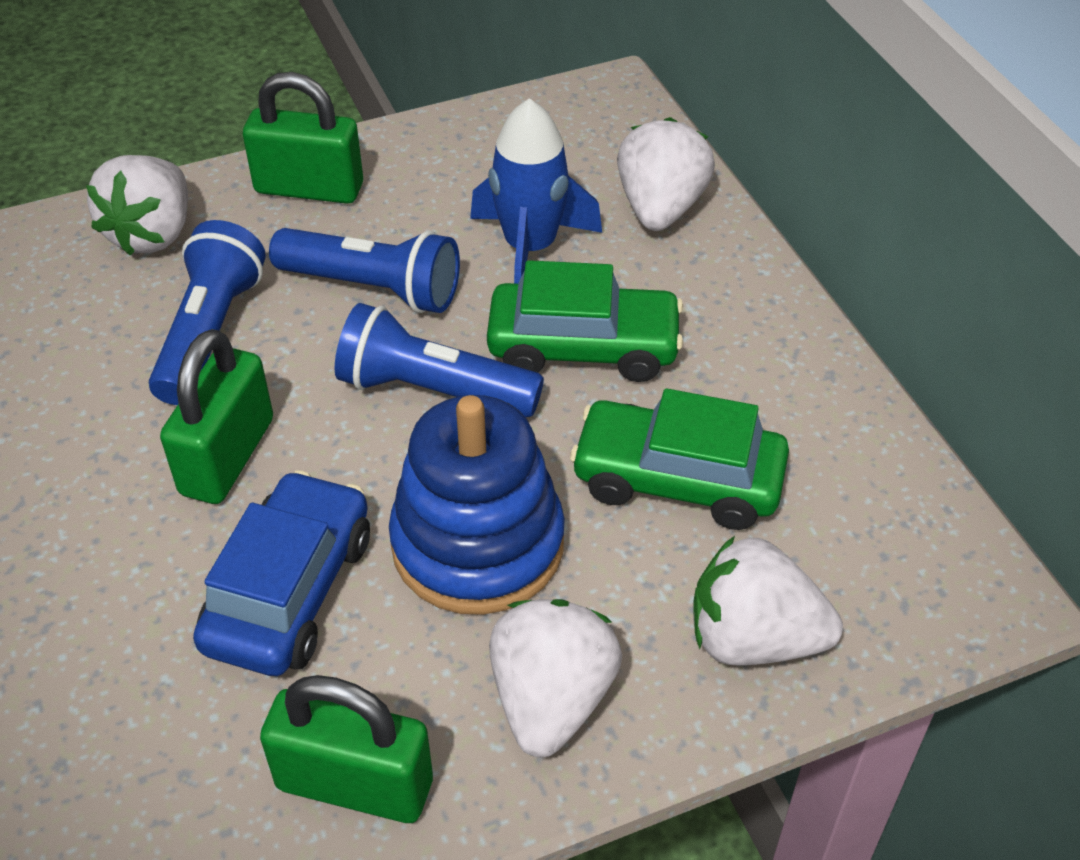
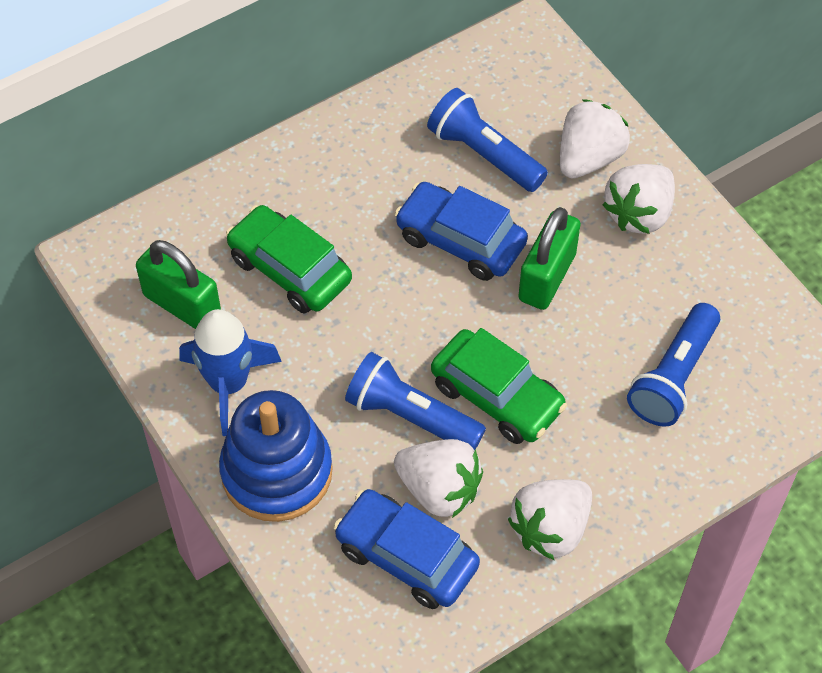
blue car: 1 -> 2
green padlock: 3 -> 2

